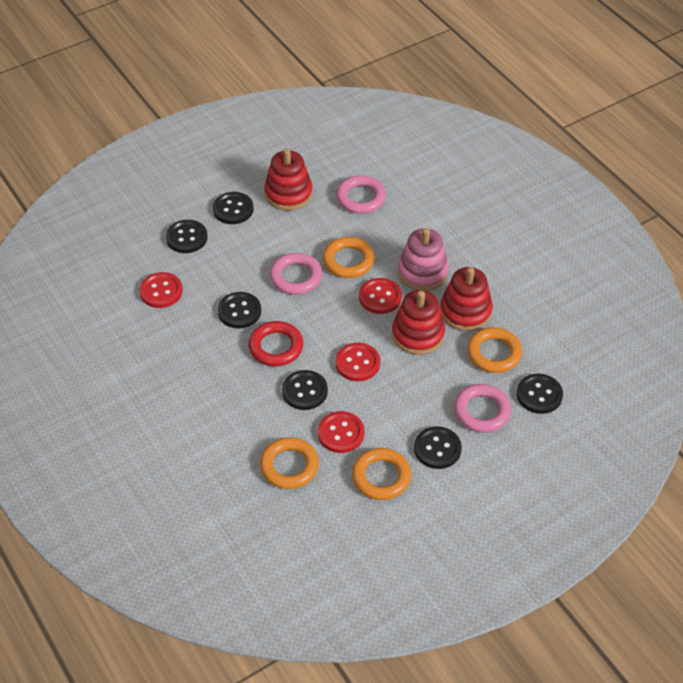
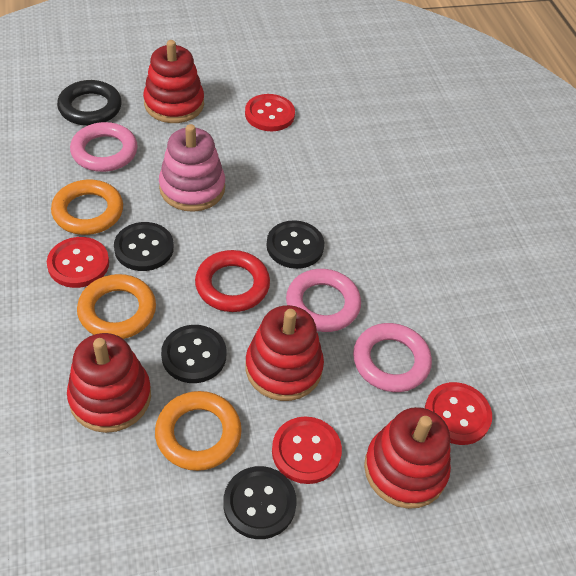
black button: 6 -> 4
black ring: 0 -> 1
orange ring: 4 -> 3
red stacking toy: 3 -> 4

